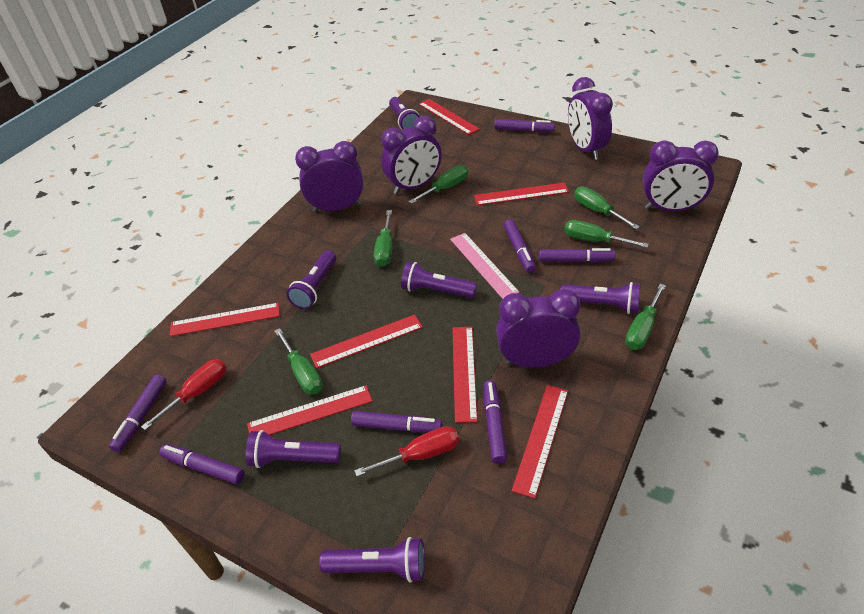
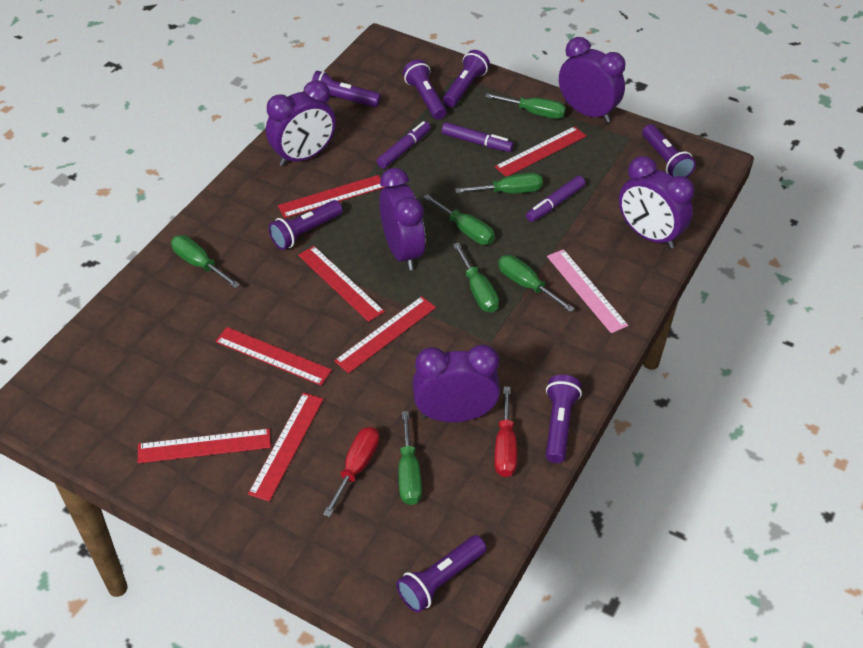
green screwdriver: 6 -> 7
purple flashlight: 6 -> 7
purple marker: 7 -> 3

